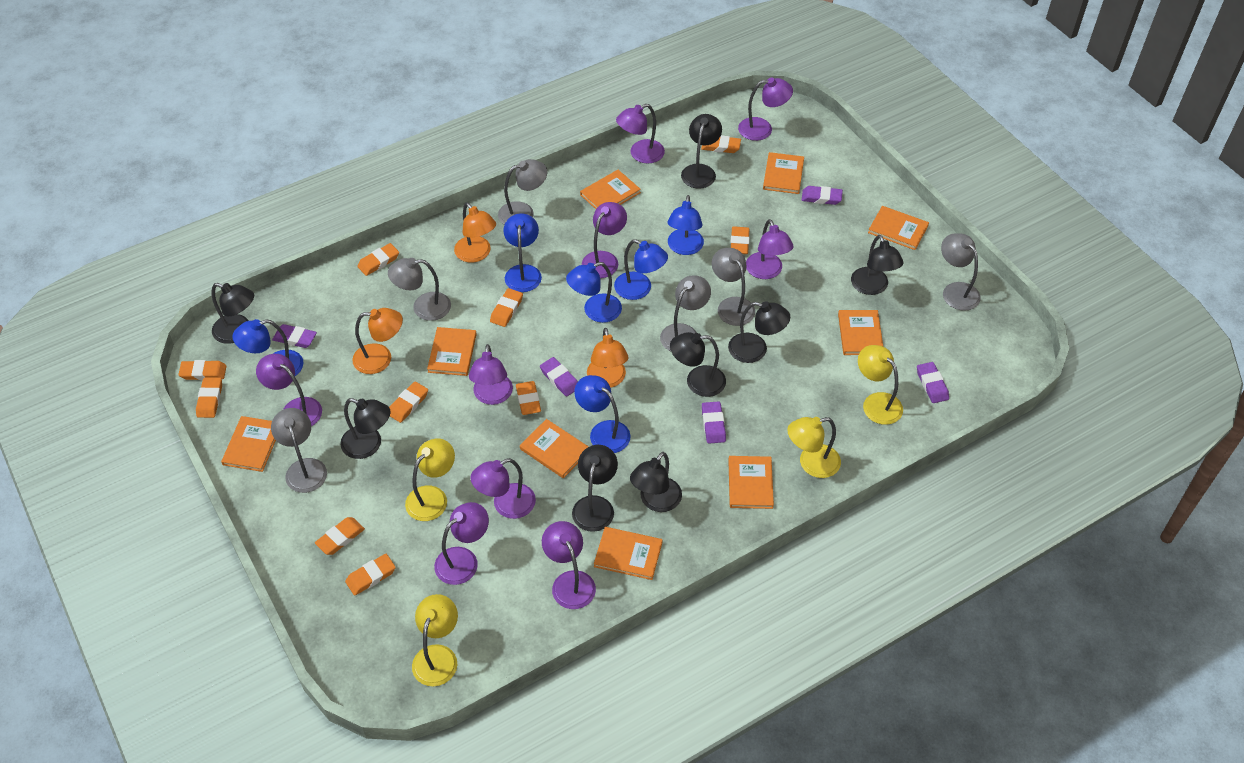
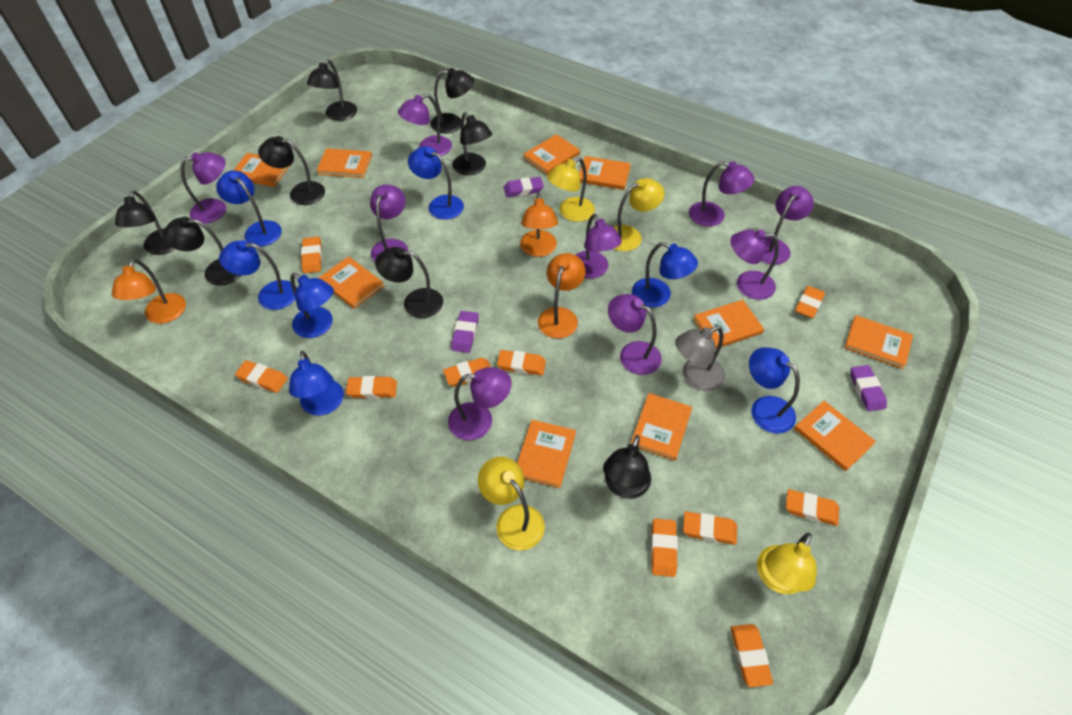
blue lamp: 6 -> 7
grey lamp: 6 -> 1
orange book: 9 -> 10
purple eraser: 5 -> 3

